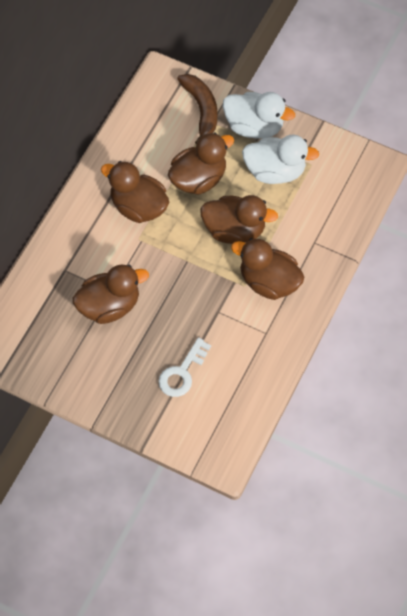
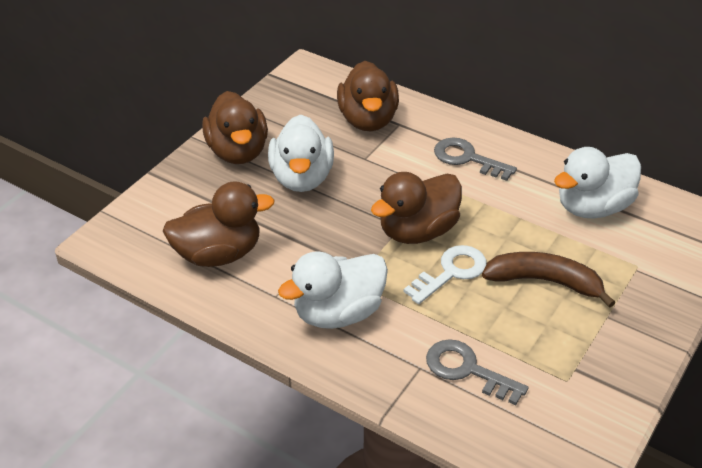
brown duck: 5 -> 4
grey key: 0 -> 2
white duck: 2 -> 3

